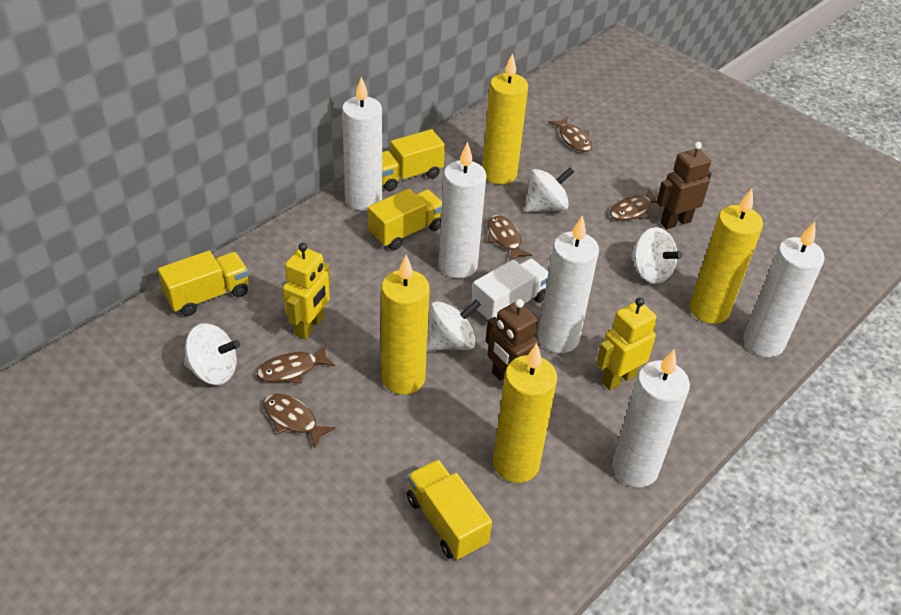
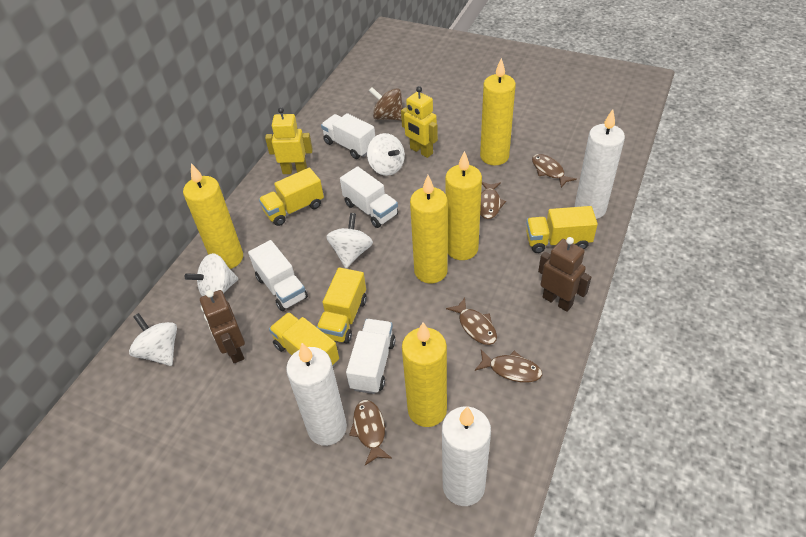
brown spinning top: 0 -> 1
white candle: 5 -> 3
white truck: 1 -> 4
yellow candle: 4 -> 5

